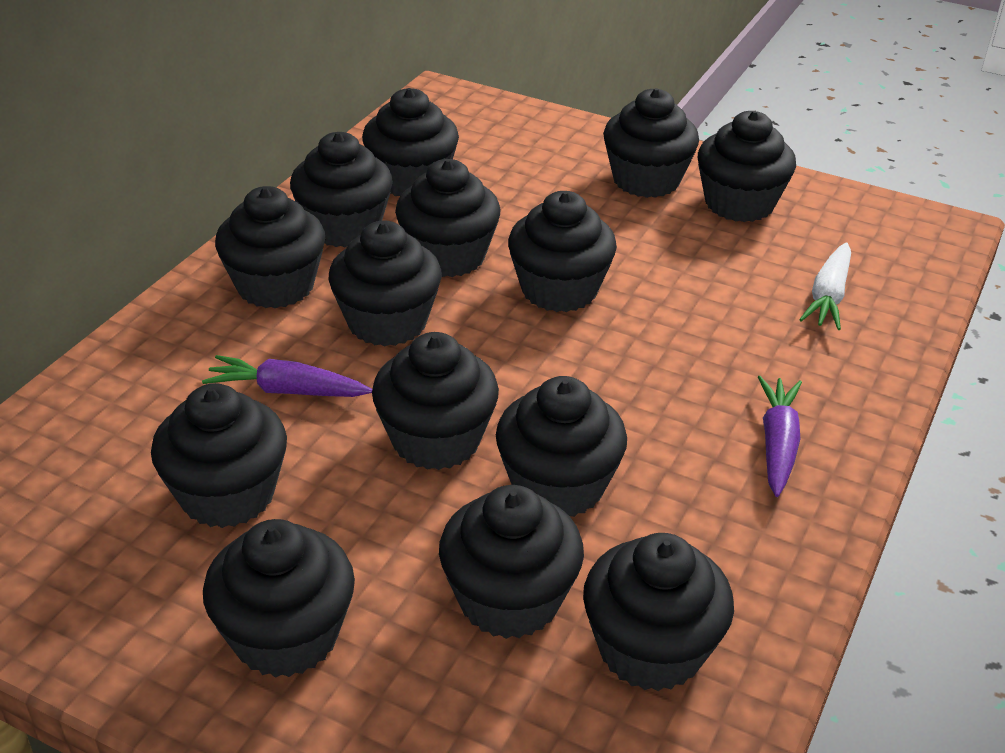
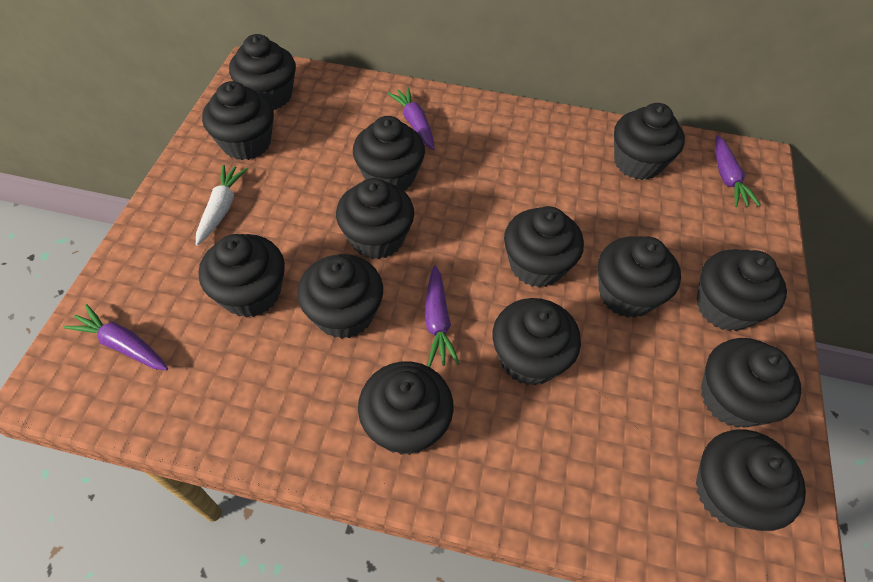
purple carrot: 2 -> 4

